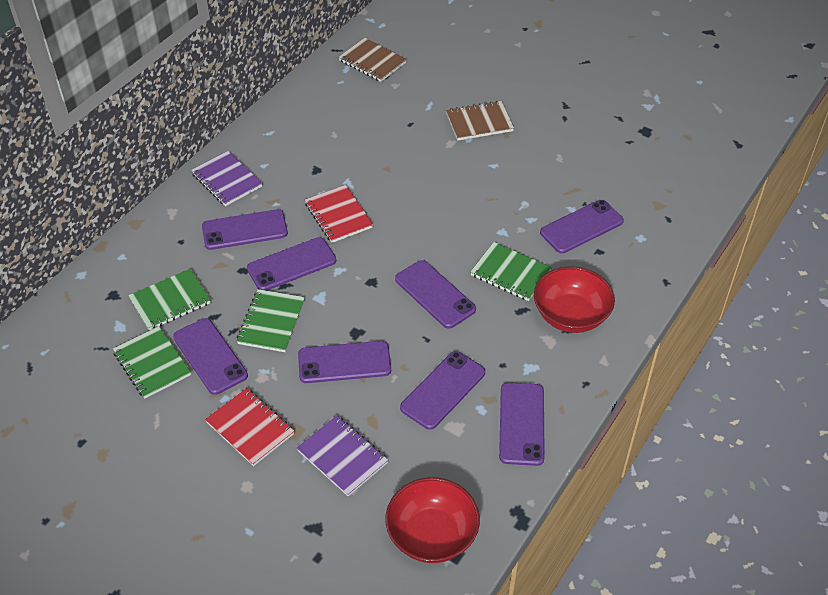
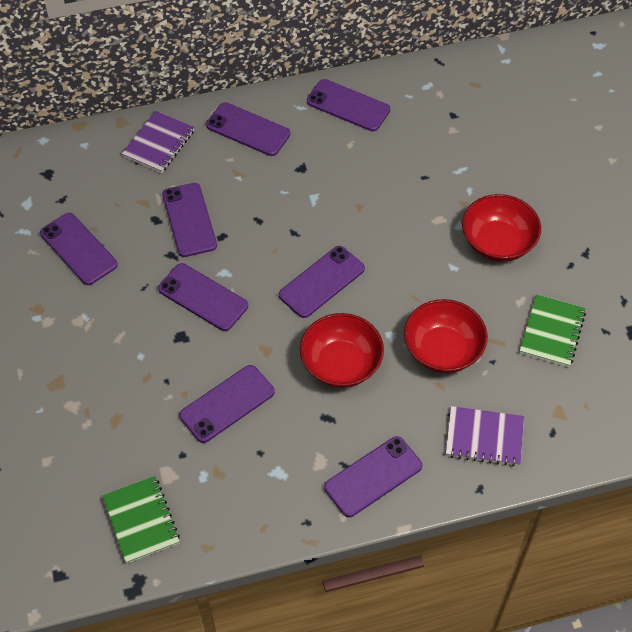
brown notebook: 2 -> 0
green notebook: 4 -> 2
red bowl: 2 -> 3
red notebook: 2 -> 0

